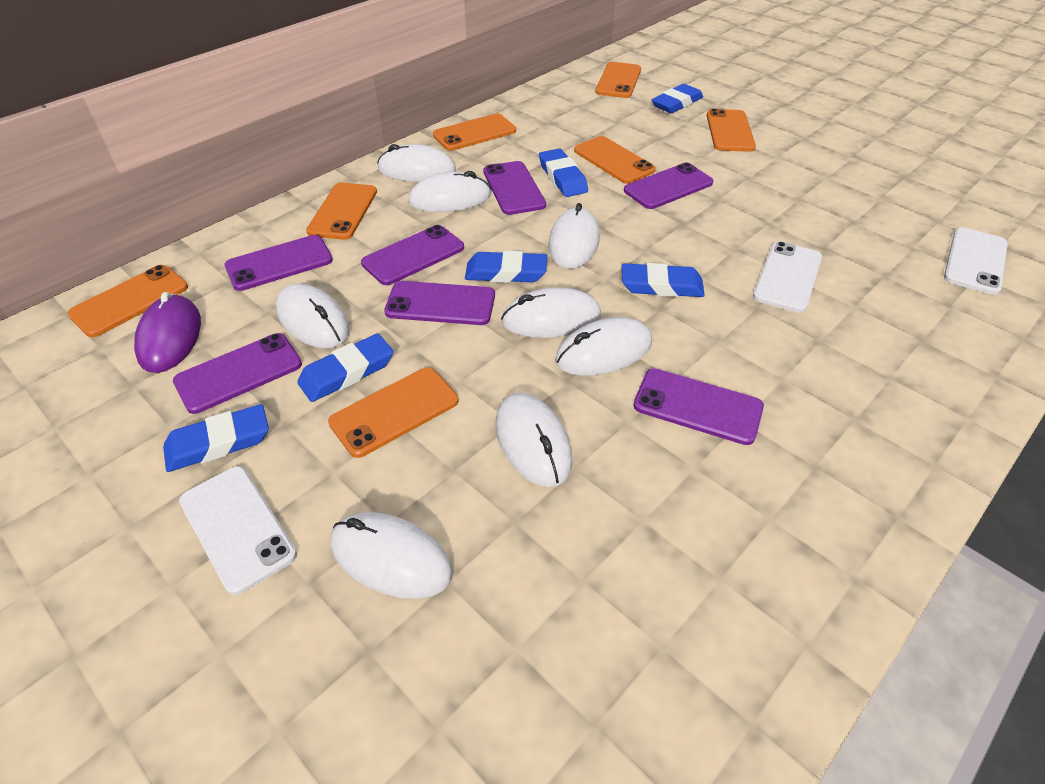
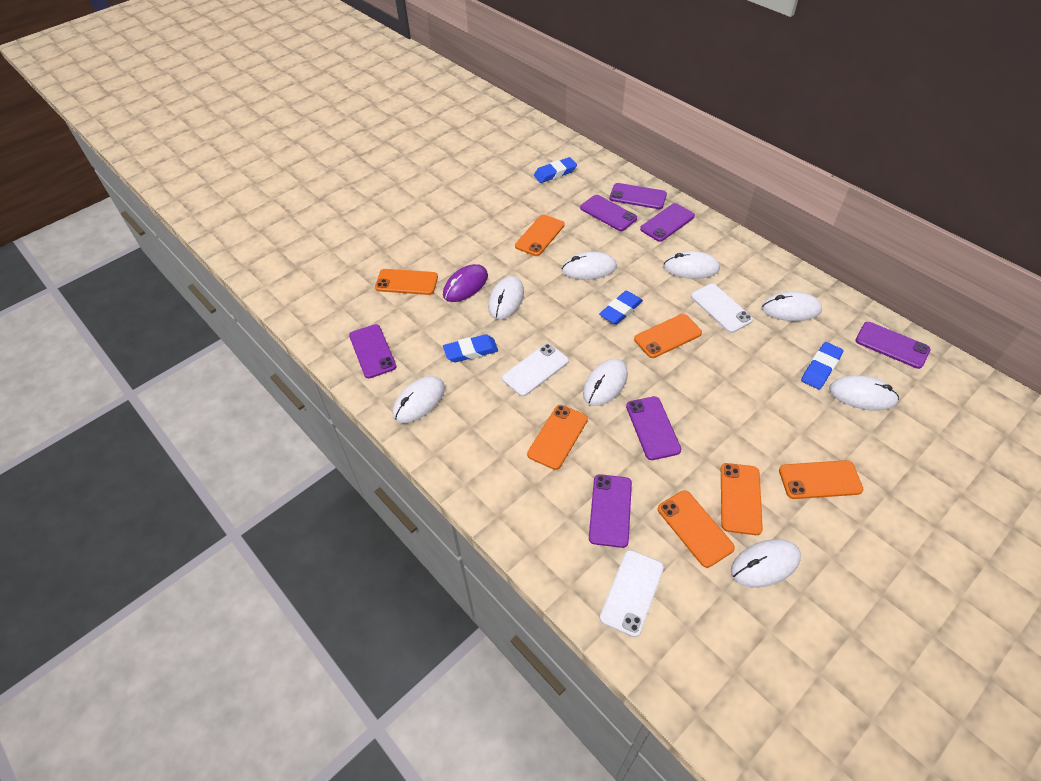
blue eraser: 6 -> 4

